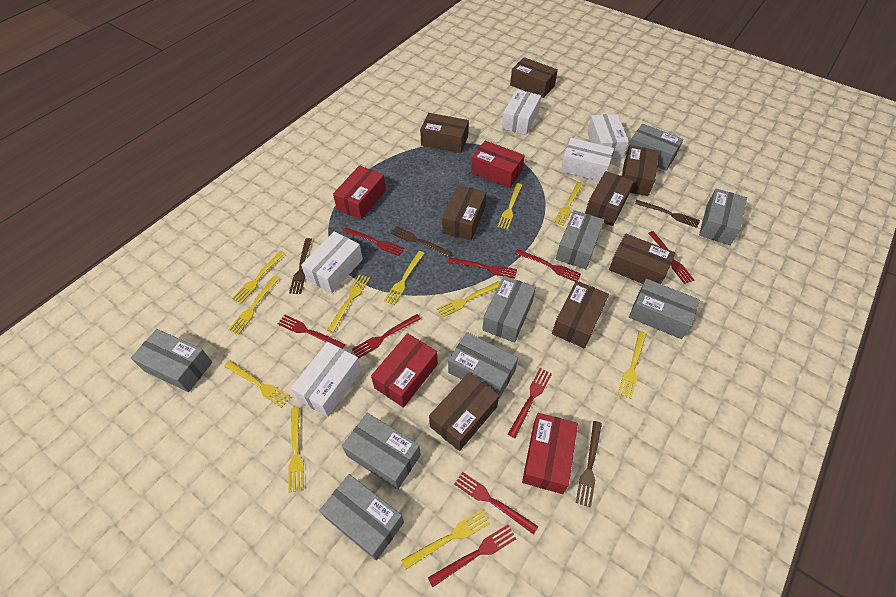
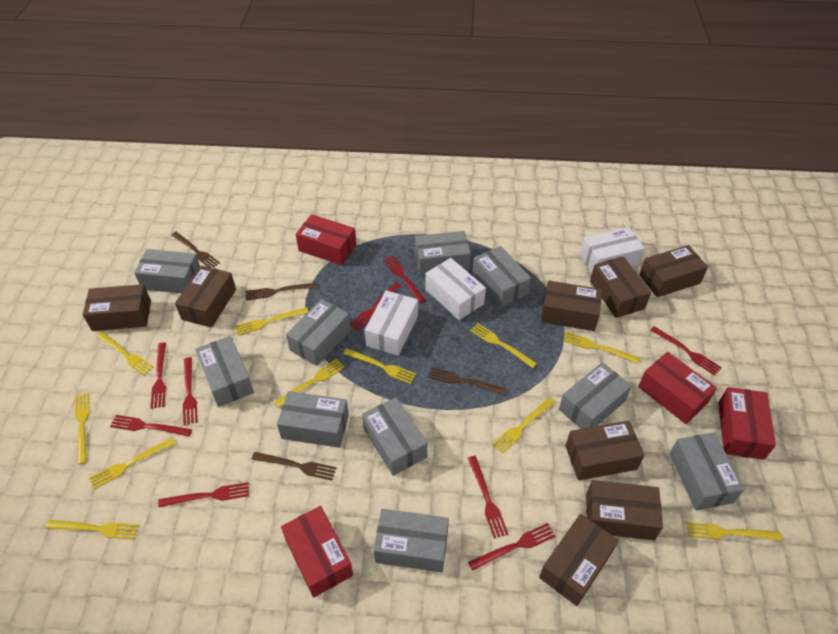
grey box: 9 -> 10
white box: 5 -> 3

